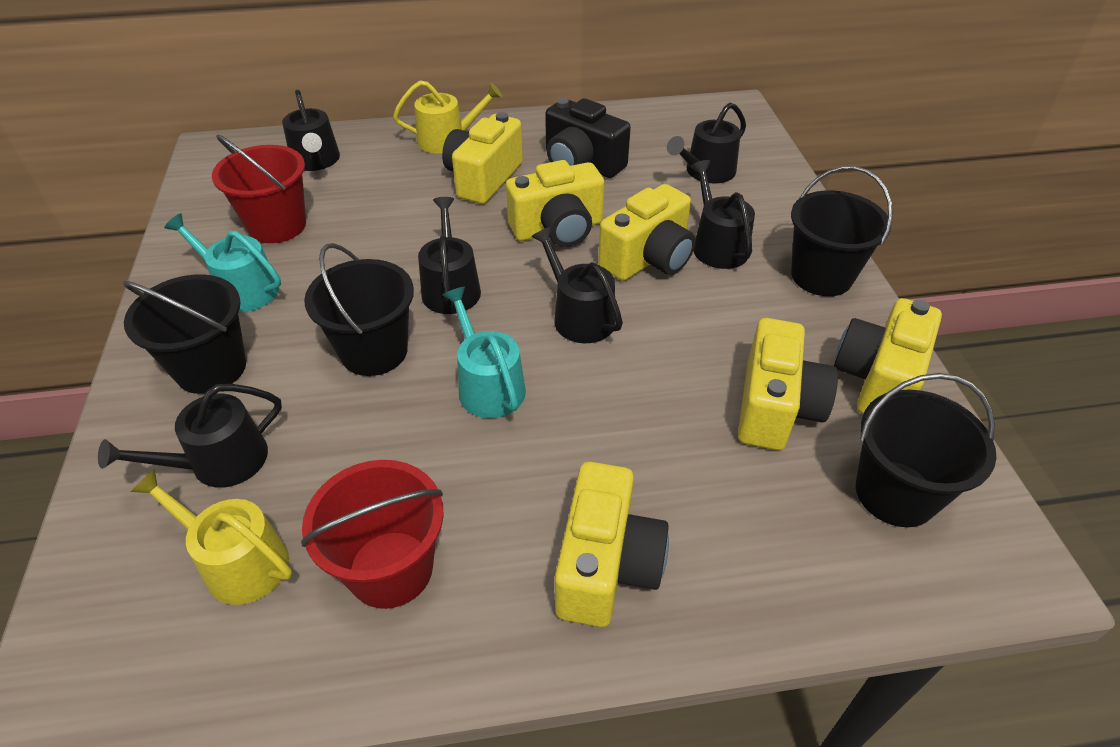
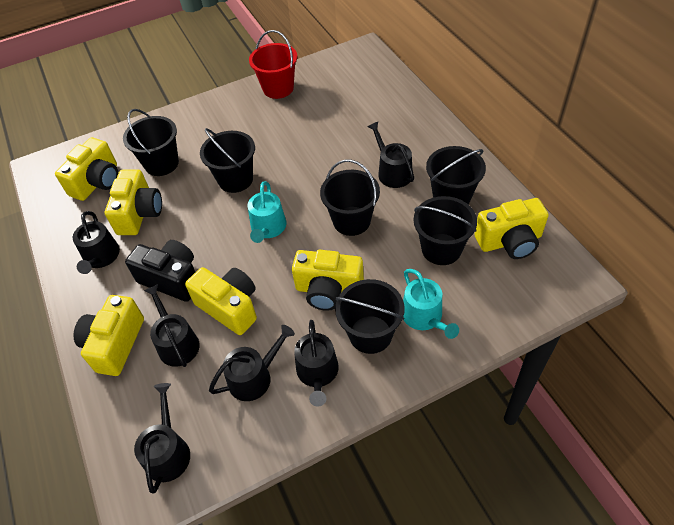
black bucket: 4 -> 6
red bucket: 2 -> 1
yellow watering can: 2 -> 0

